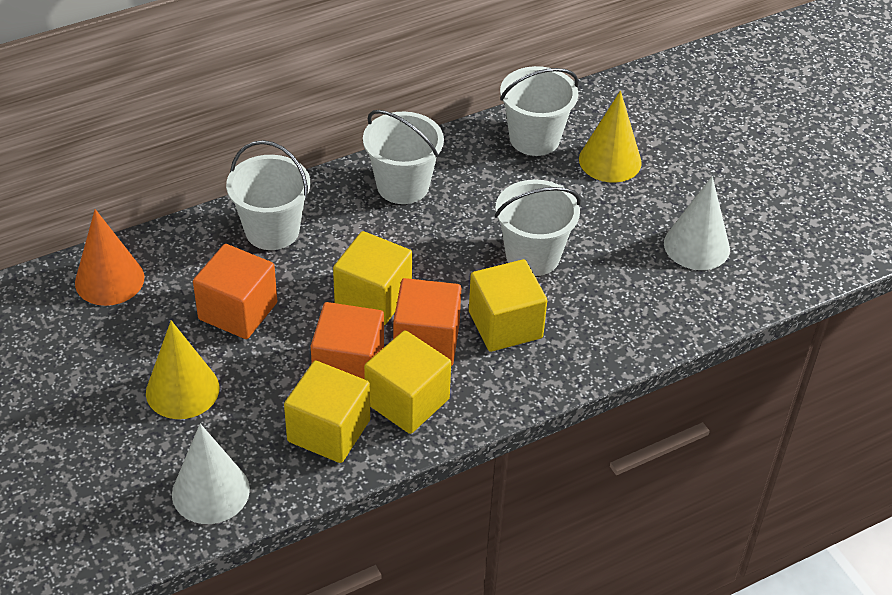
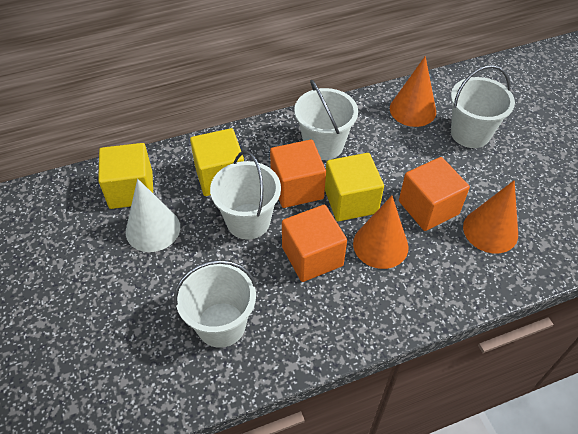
orange cone: 1 -> 3
white cone: 2 -> 1
yellow cone: 2 -> 0
yellow cube: 4 -> 3

